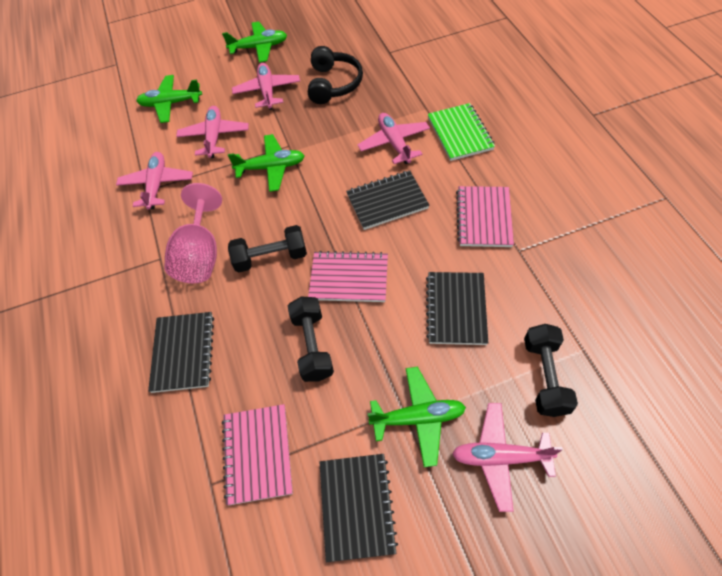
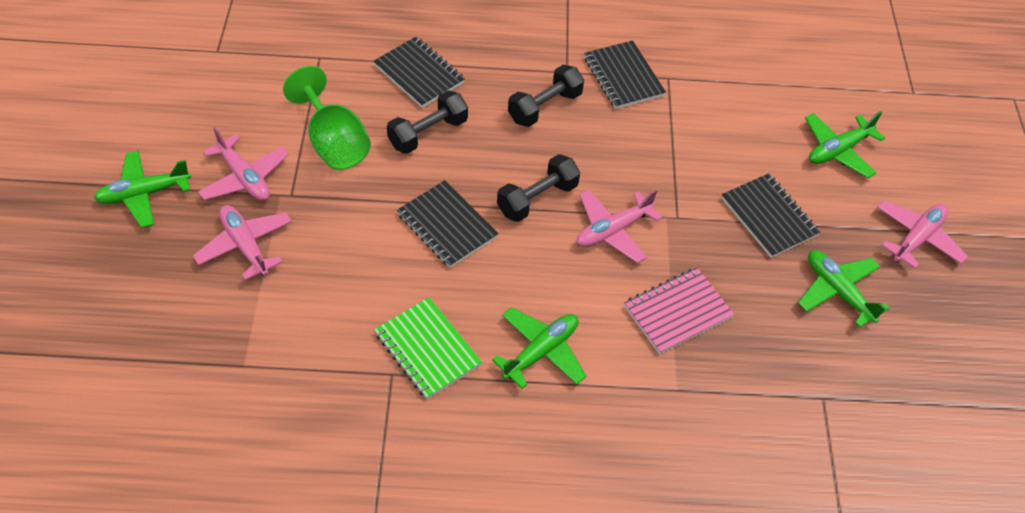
black headphones: 1 -> 0
green goblet: 0 -> 1
pink goblet: 1 -> 0
pink notebook: 3 -> 1
pink plane: 5 -> 4

